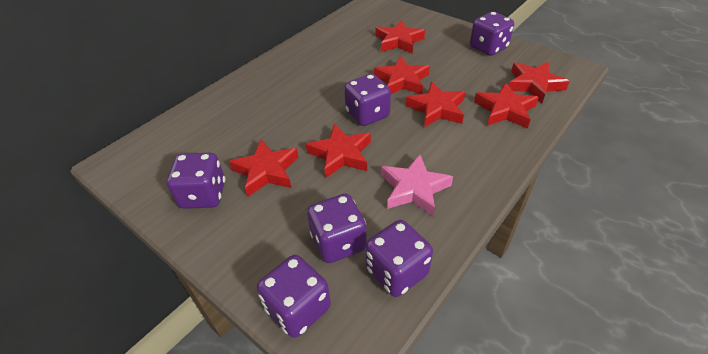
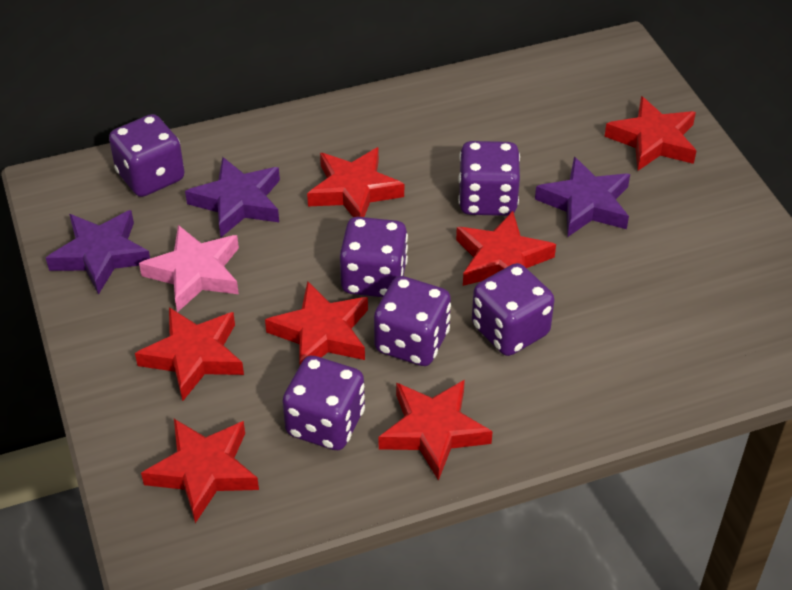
purple star: 0 -> 3

